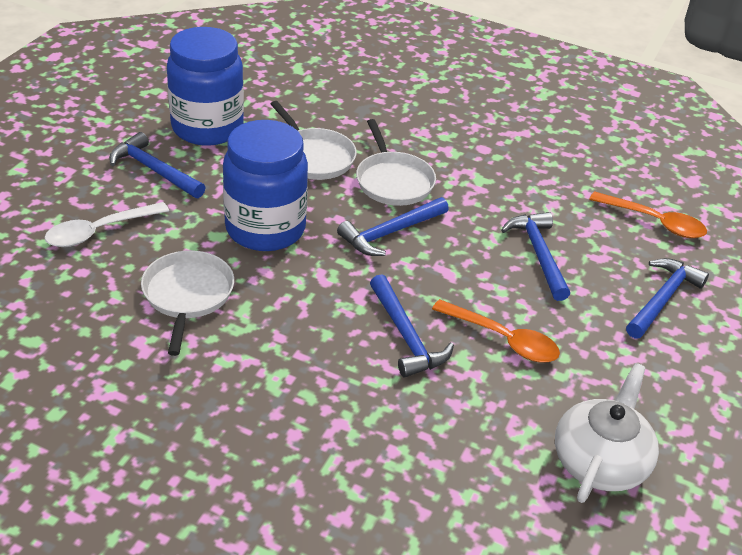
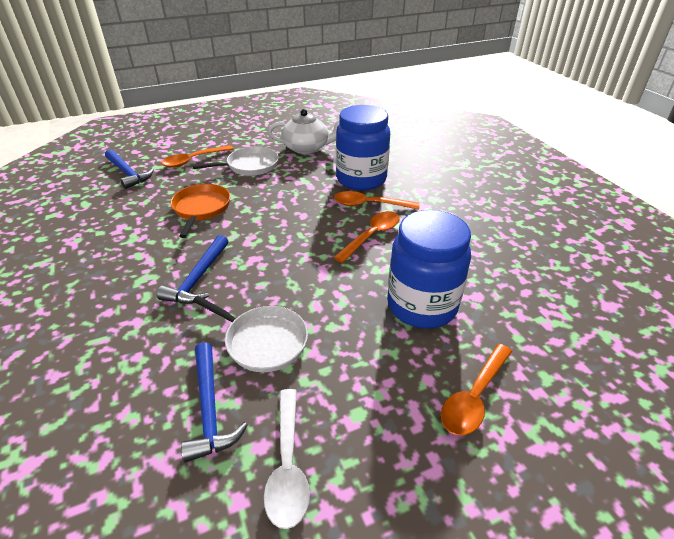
blue hammer: 5 -> 3
orange pan: 0 -> 1
orange spoon: 2 -> 4
white pan: 3 -> 2

